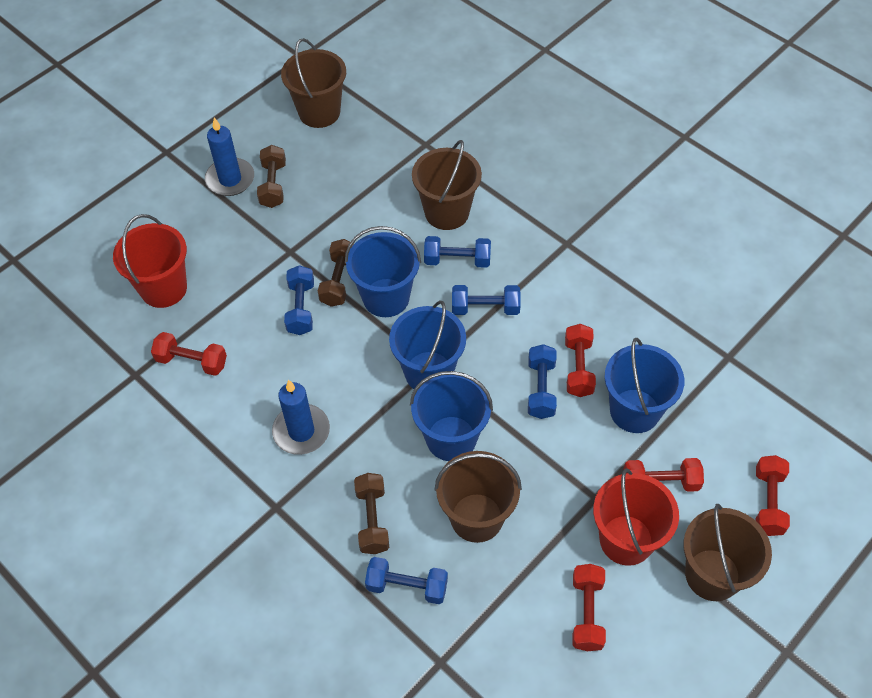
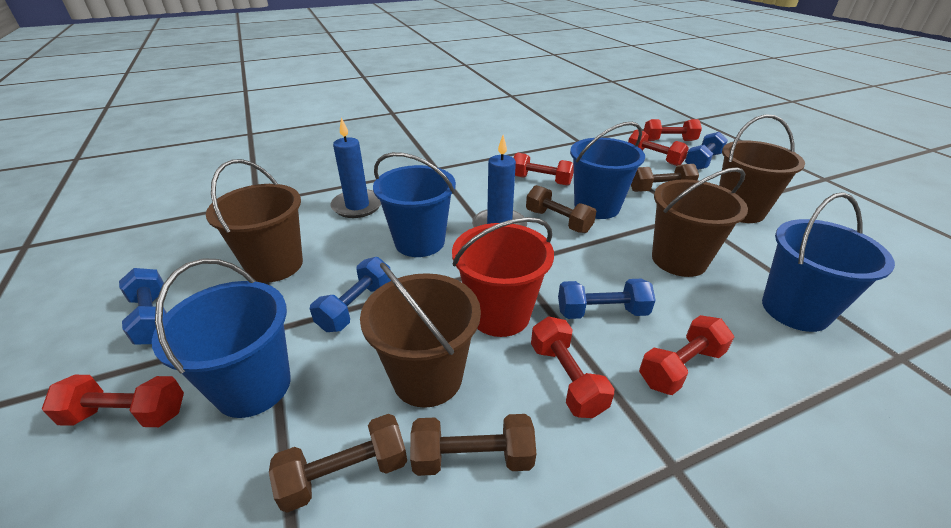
blue dumbbell: 5 -> 4
brown dumbbell: 3 -> 4
red bucket: 2 -> 1
red dumbbell: 5 -> 6

